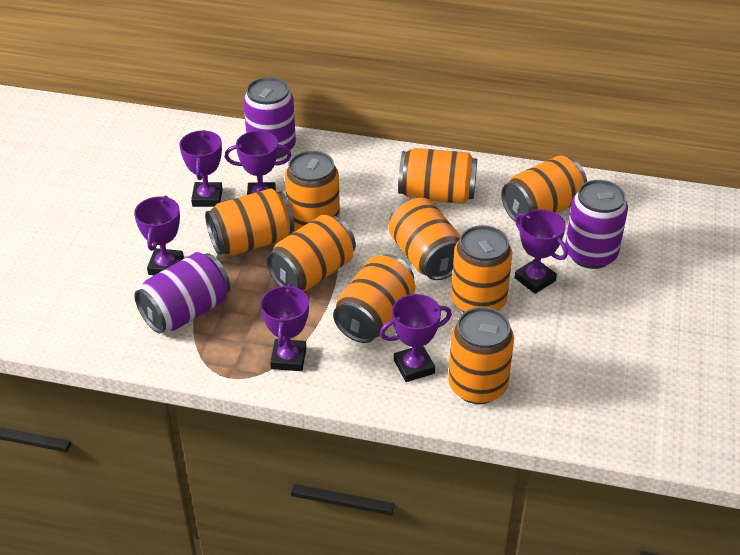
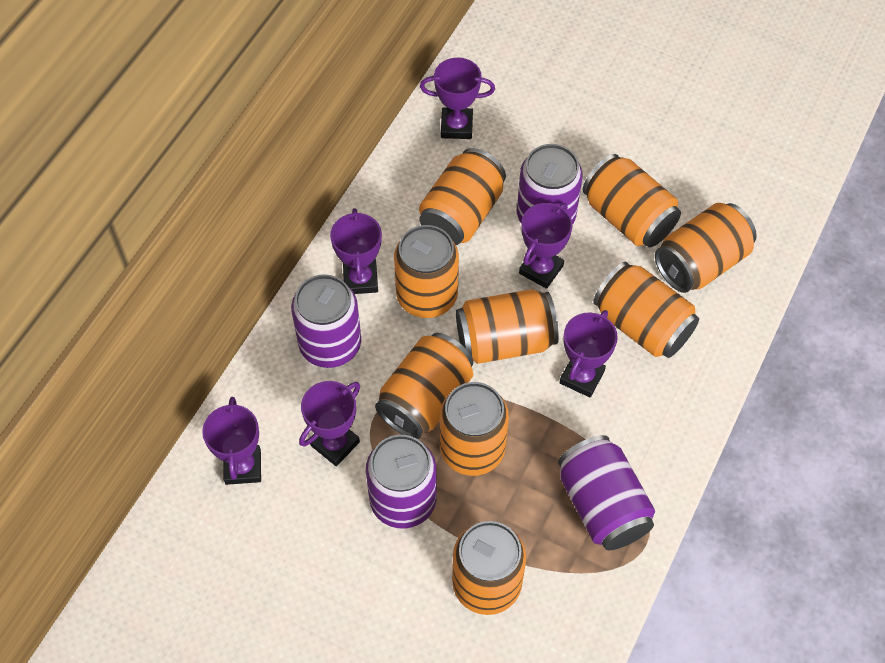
purple can: 3 -> 4

